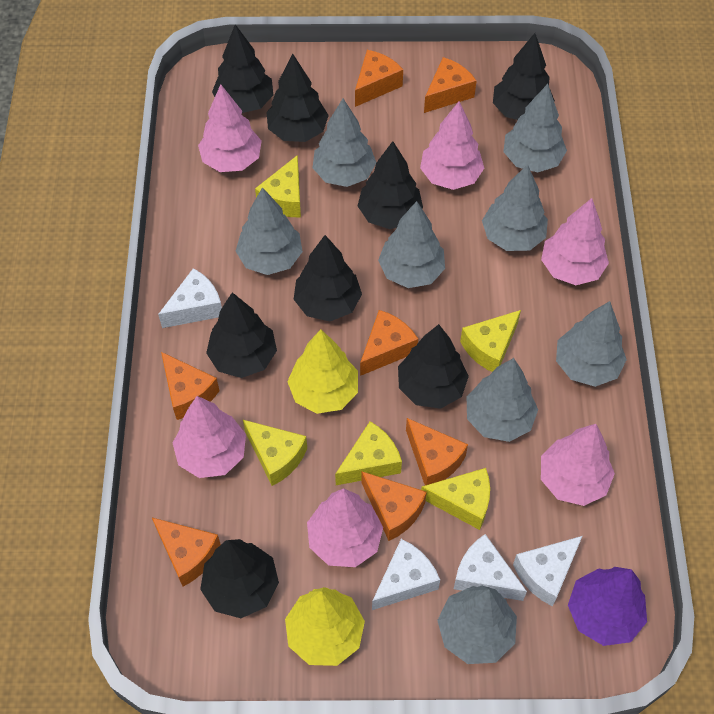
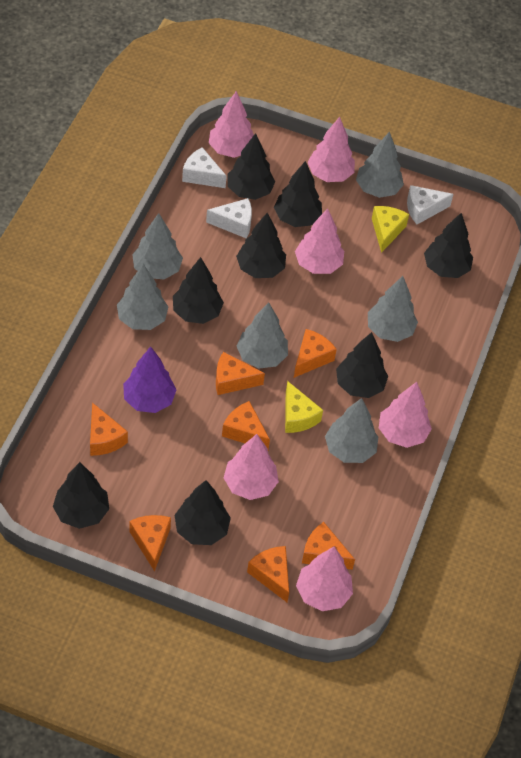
grey tree: 8 -> 6
white cheese: 4 -> 3
yellow cheese: 5 -> 2
yellow tree: 2 -> 0

